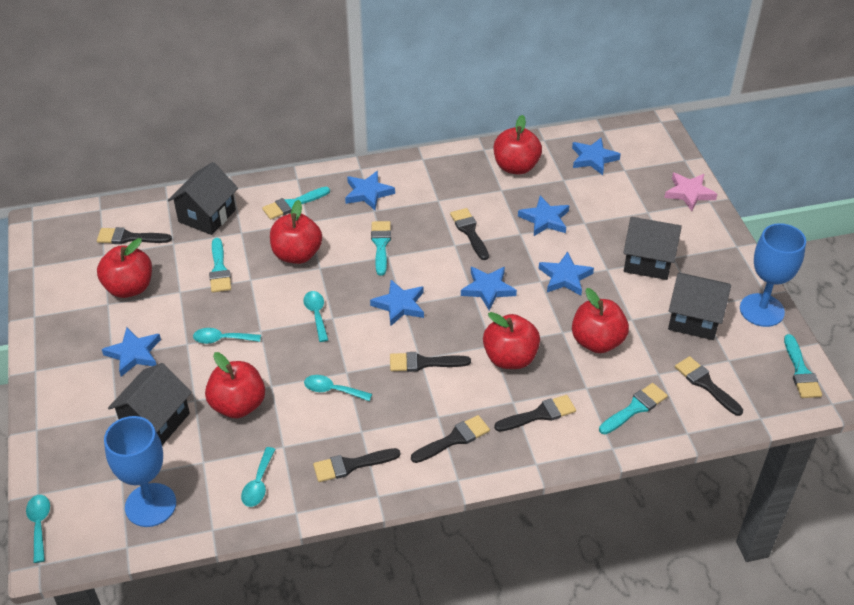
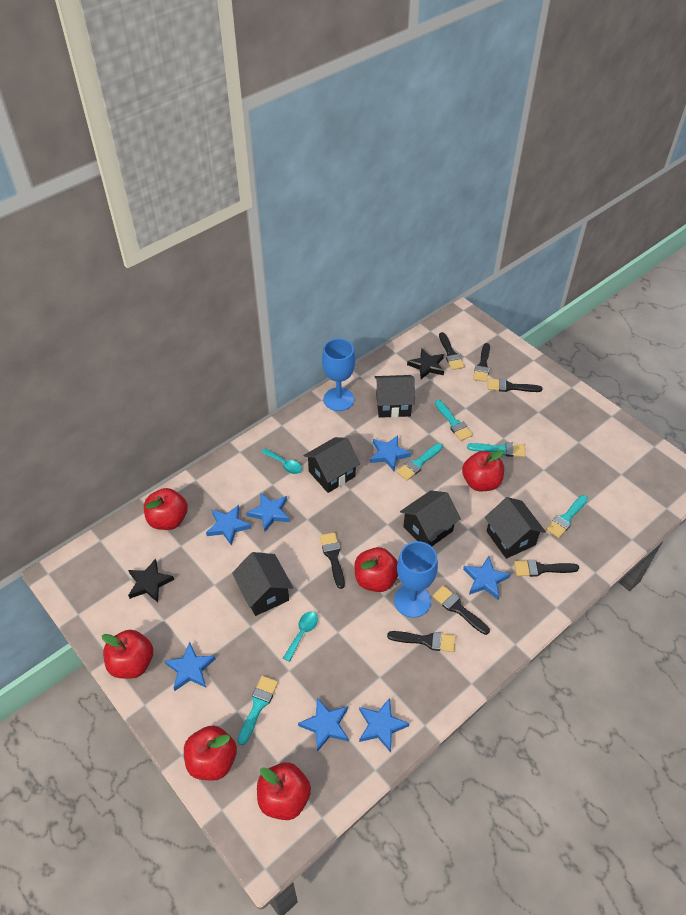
black house: 4 -> 5
black star: 0 -> 2
pink star: 1 -> 0
turquoise spoon: 5 -> 2

